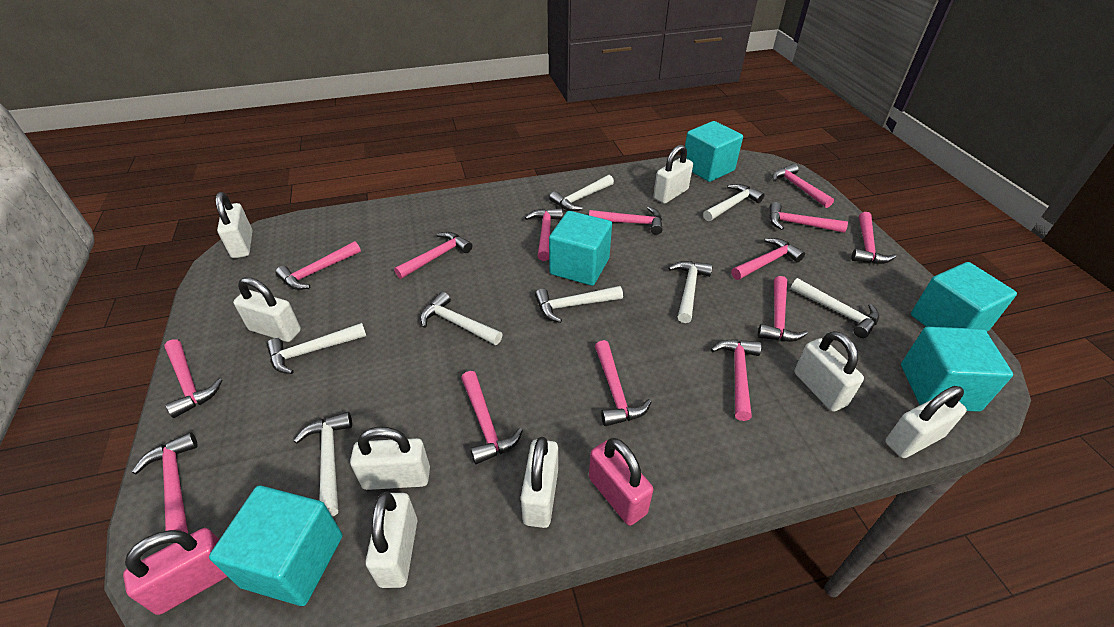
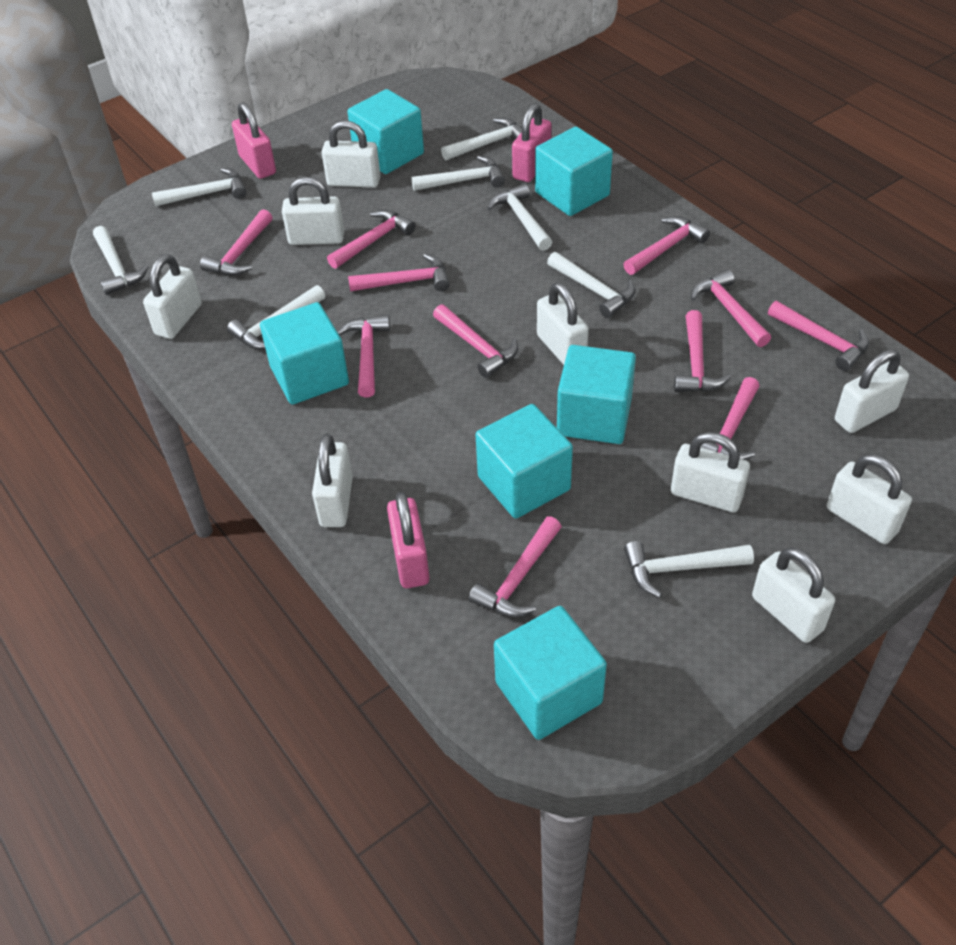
pink hammer: 14 -> 11
pink padlock: 2 -> 3
turquoise cube: 5 -> 6
white padlock: 8 -> 9

